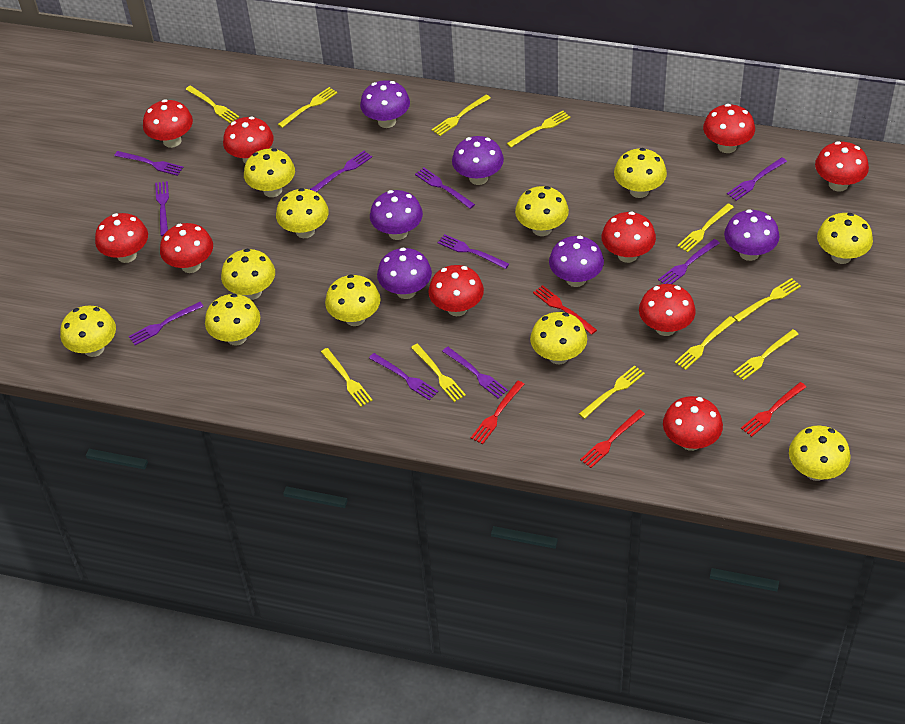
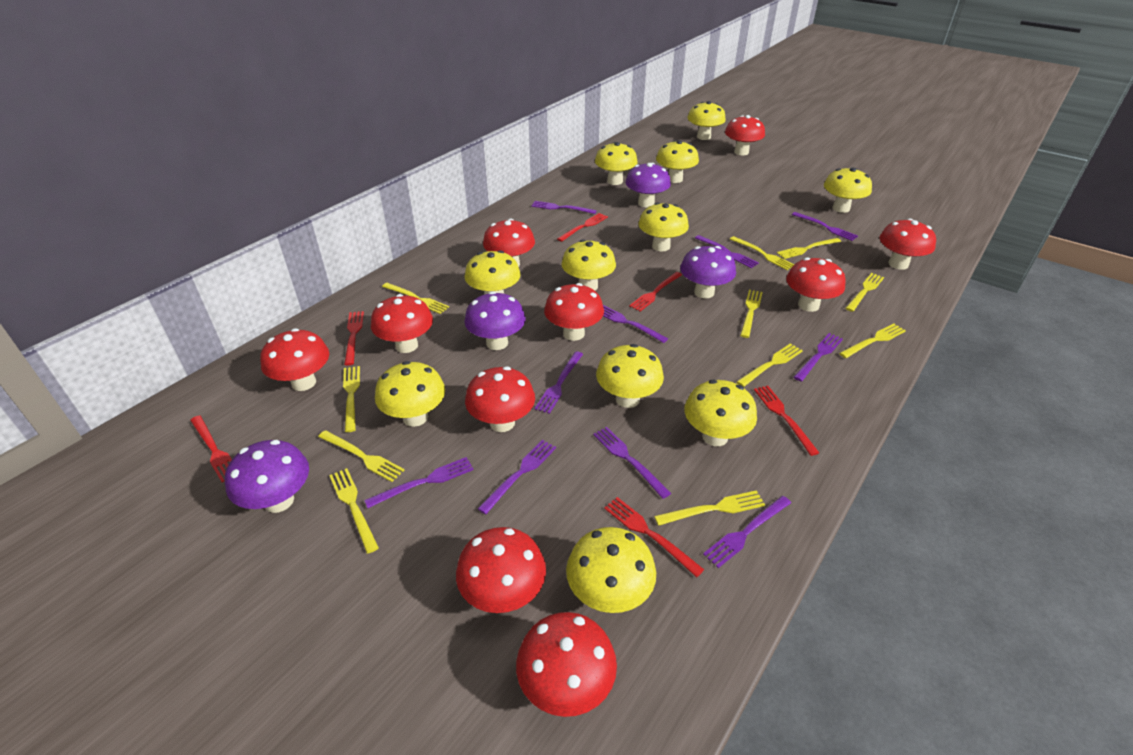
purple mushroom: 6 -> 4
red fork: 4 -> 6

